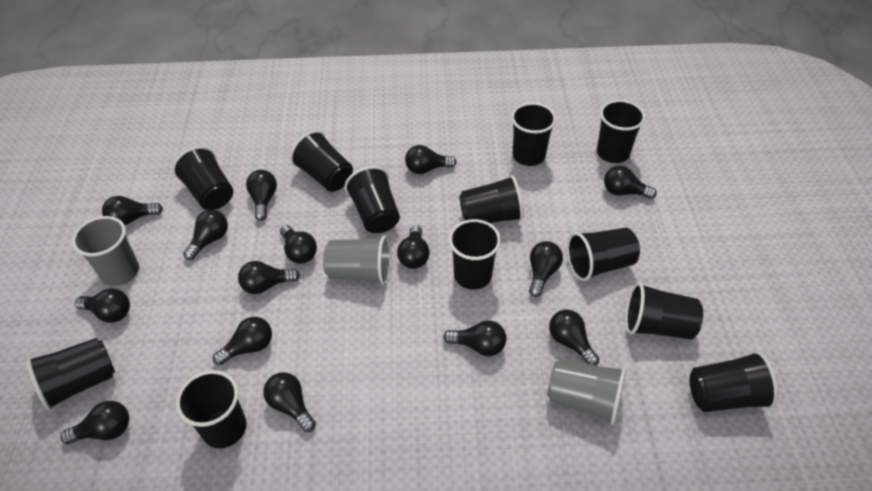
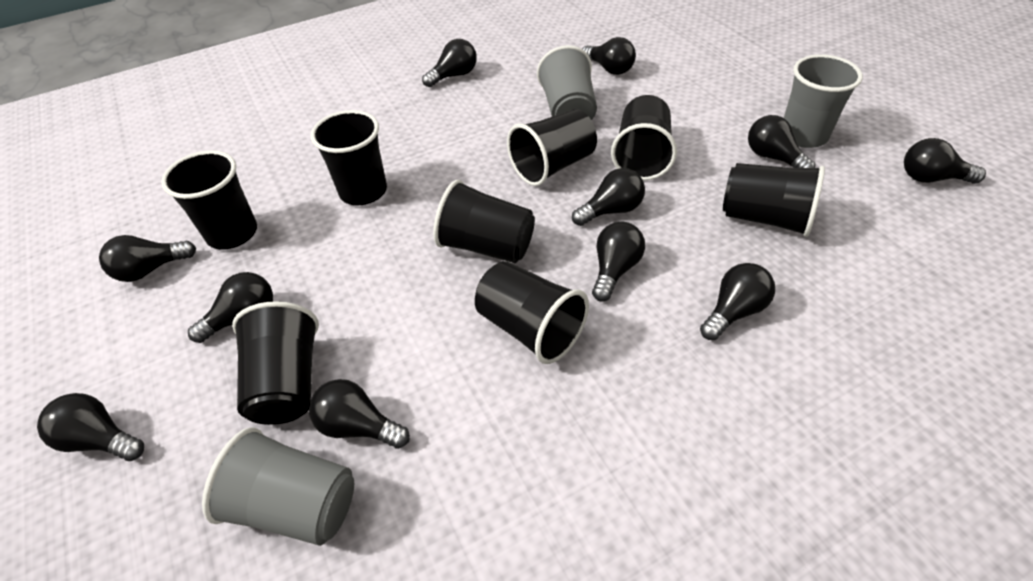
black cup: 12 -> 8
black light bulb: 15 -> 11

